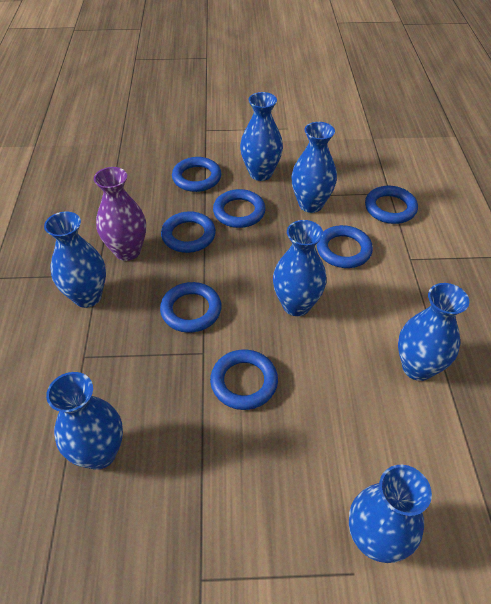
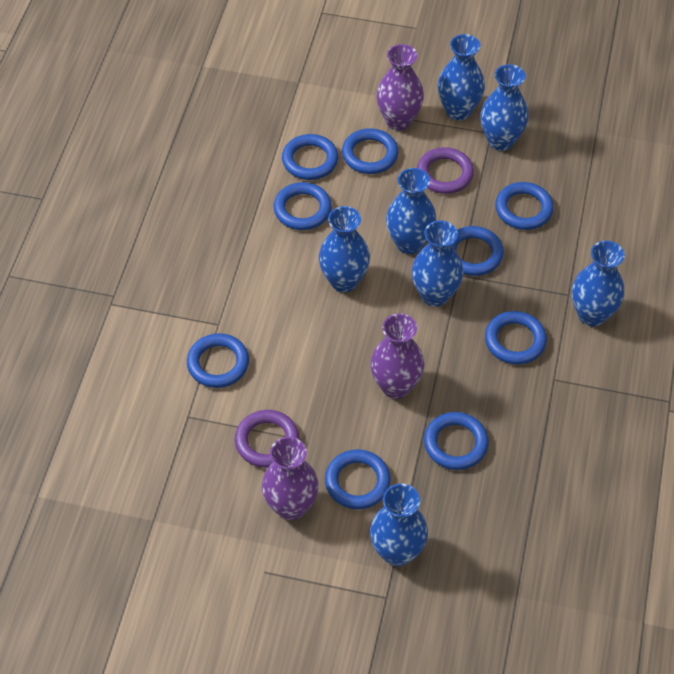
blue ring: 7 -> 9
purple ring: 0 -> 2
purple vase: 1 -> 3

